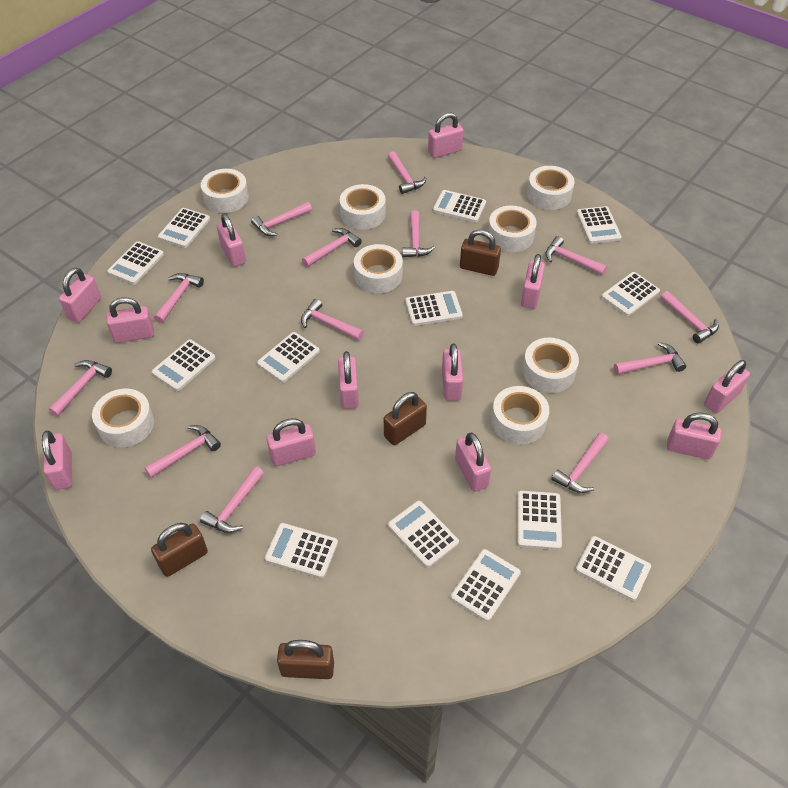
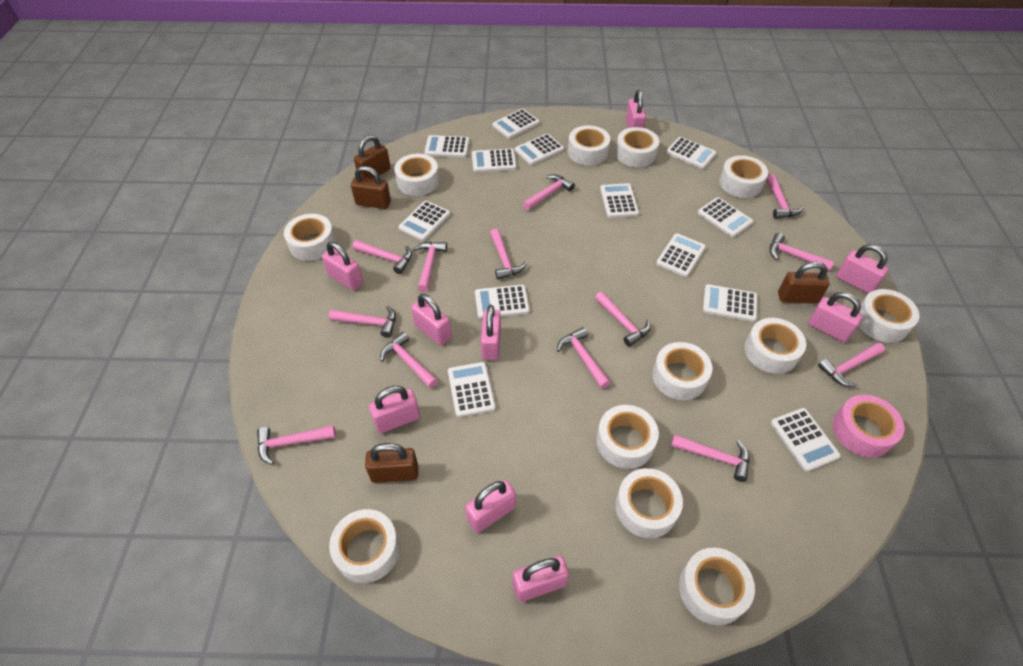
pink padlock: 12 -> 9
pink tape: 0 -> 1
white tape: 8 -> 12

